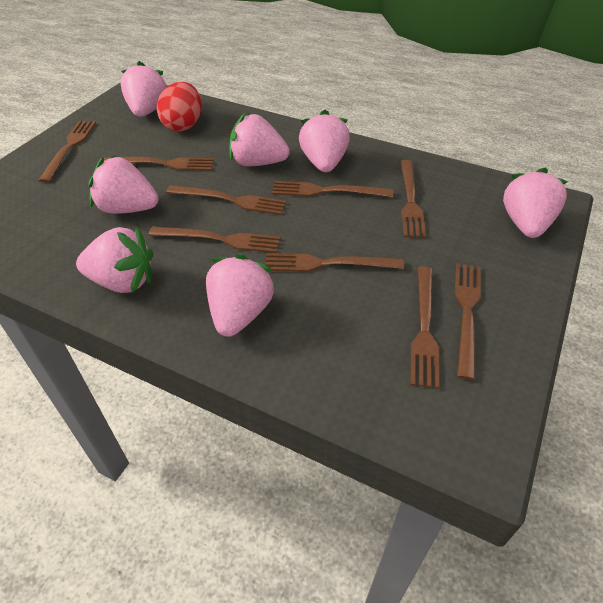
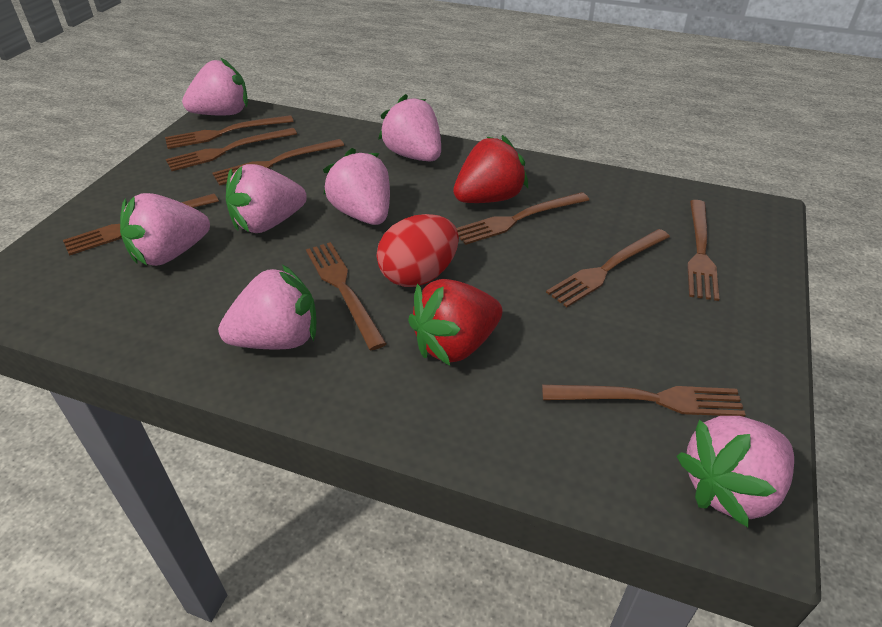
red strawberry: 0 -> 2

